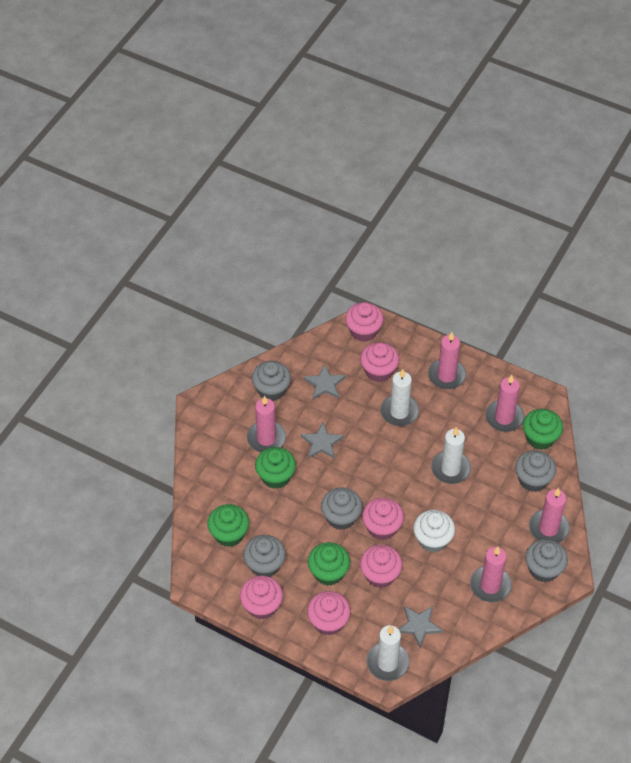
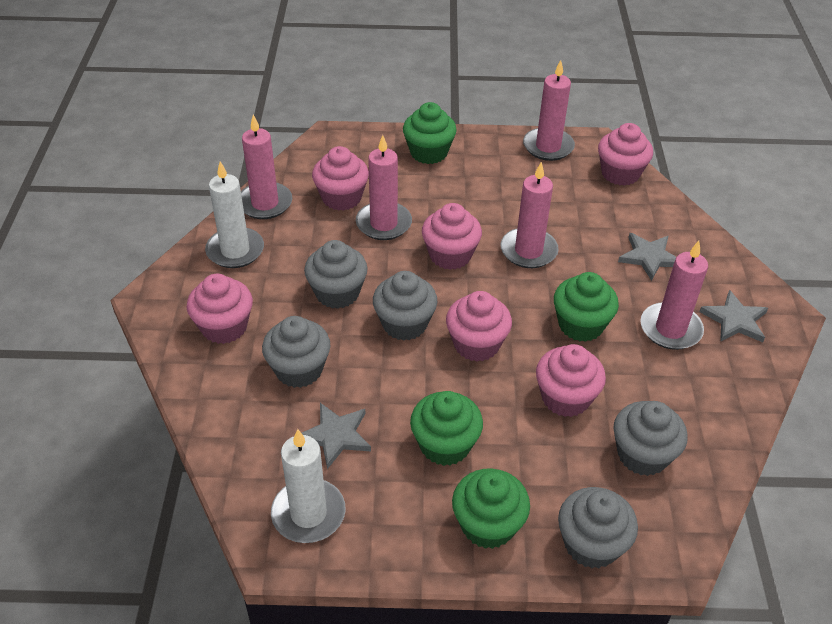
white candle: 3 -> 2
white cupcake: 1 -> 0

